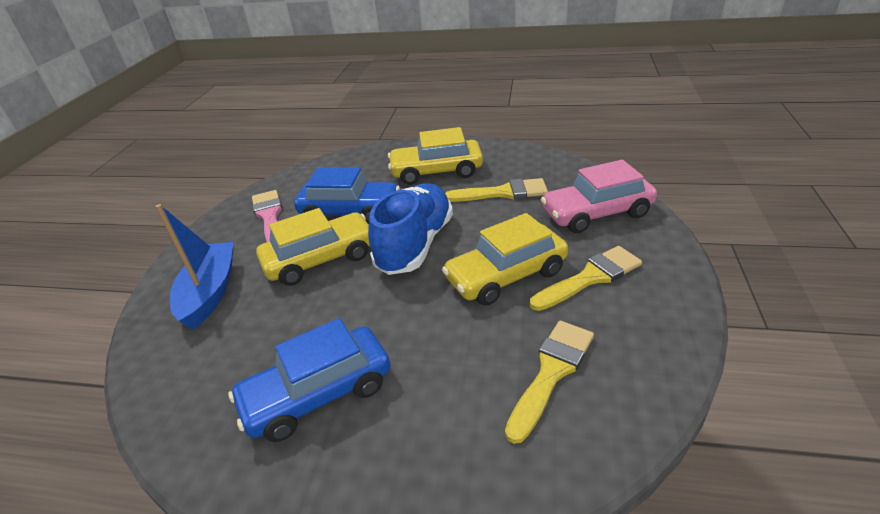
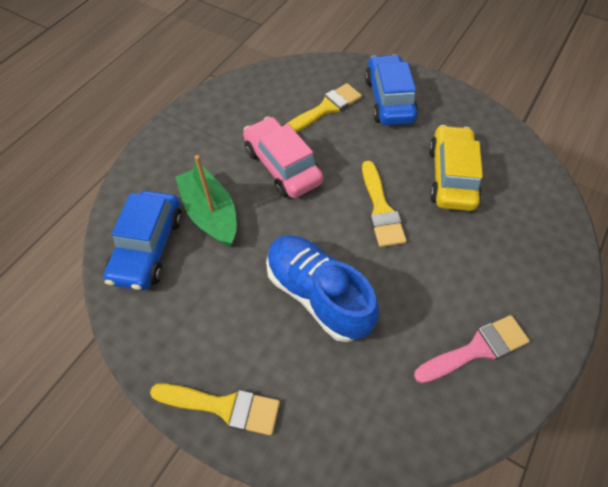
blue boat: 1 -> 0
green boat: 0 -> 1
yellow car: 3 -> 1

